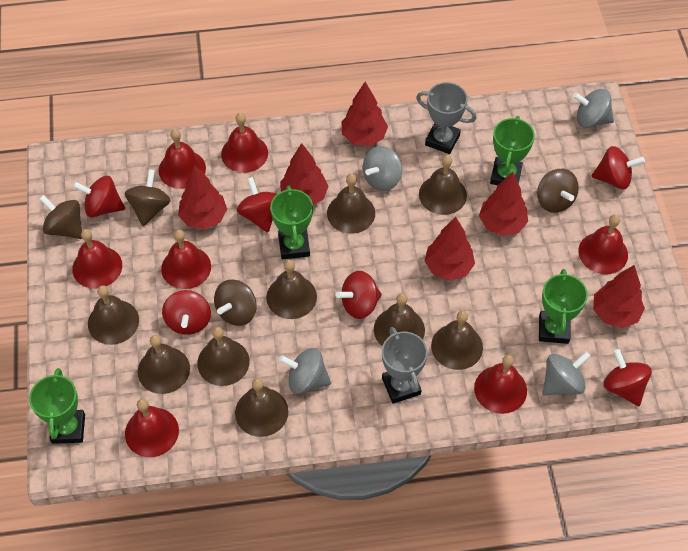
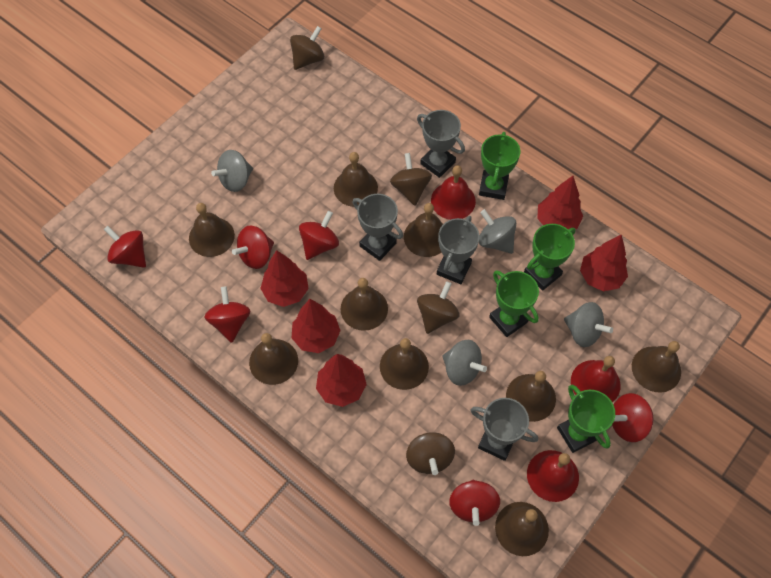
grey trophy: 2 -> 4
red bell: 7 -> 3
red tree: 6 -> 5

